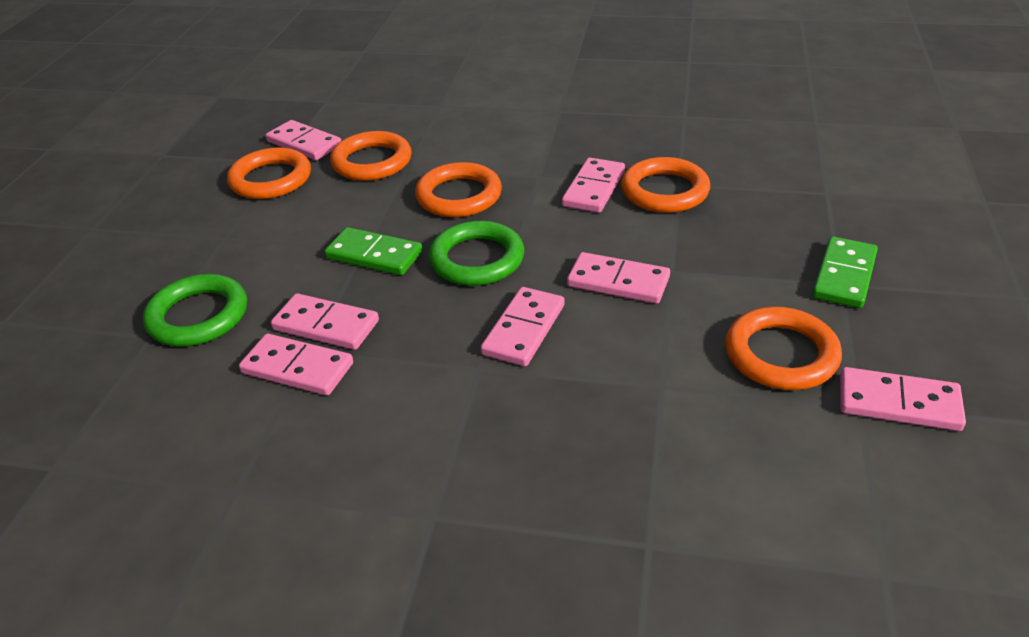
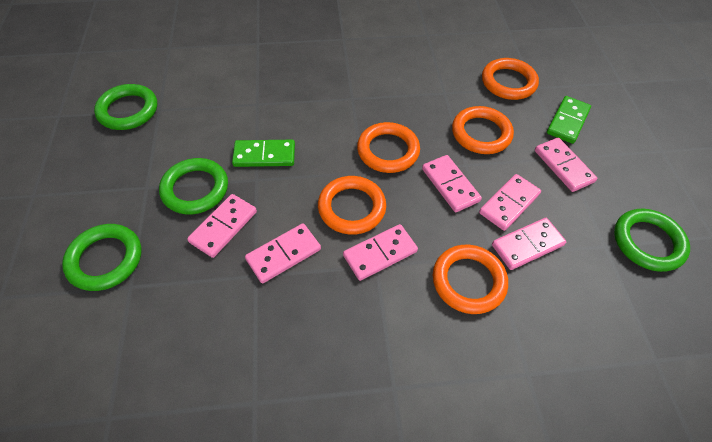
green ring: 2 -> 4

